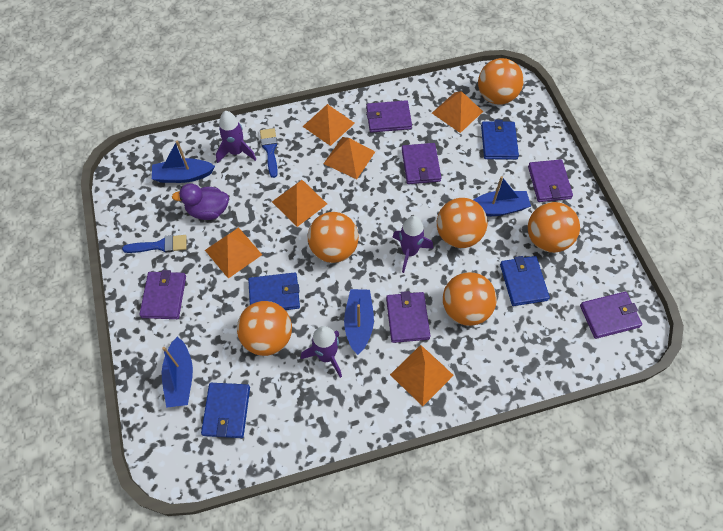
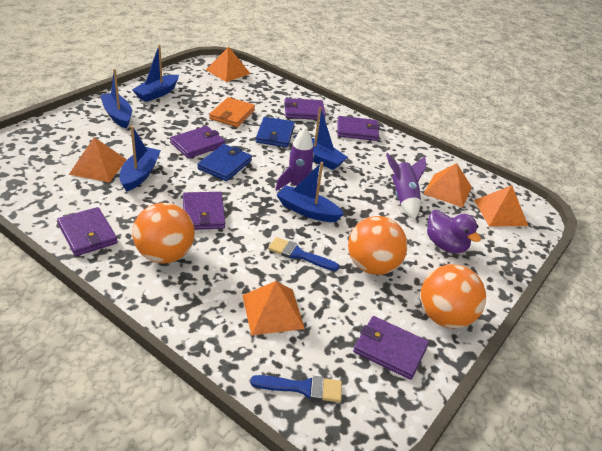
blue boat: 4 -> 5
blue wallet: 4 -> 2
orange ball: 6 -> 3
orange pyramid: 6 -> 5
orange wallet: 0 -> 1
purple rocket: 3 -> 2

